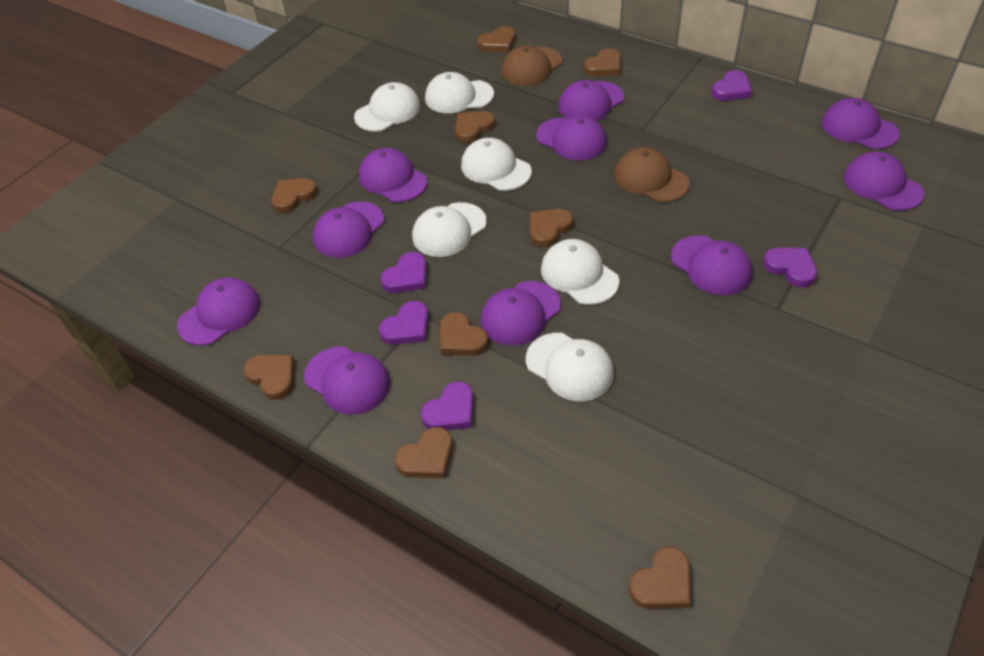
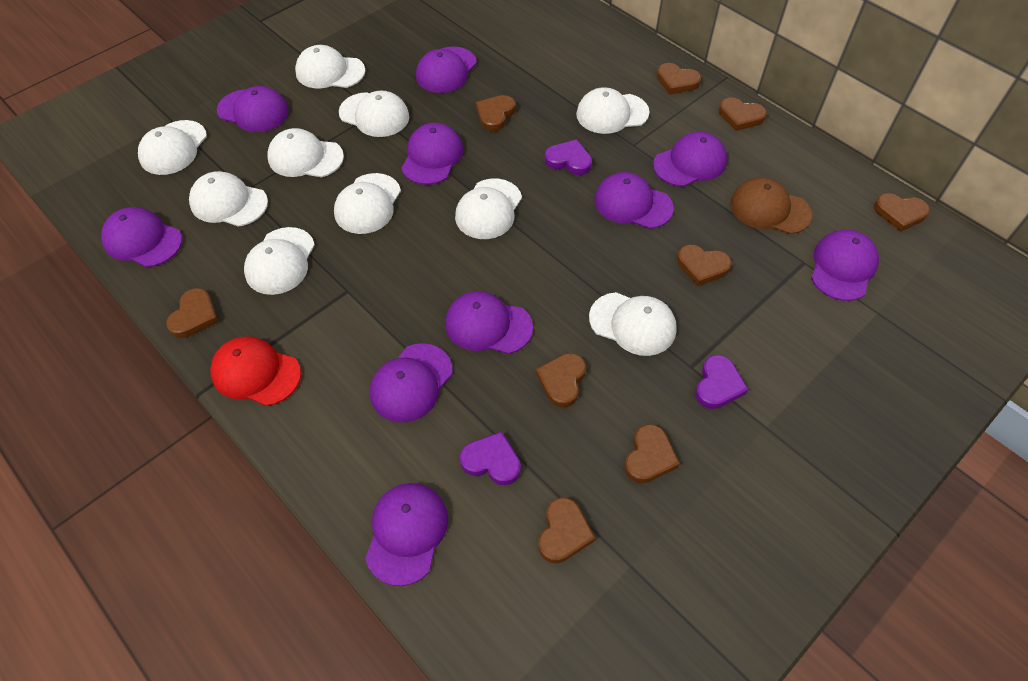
brown cap: 2 -> 1
purple heart: 5 -> 3
red cap: 0 -> 1
white cap: 6 -> 10

